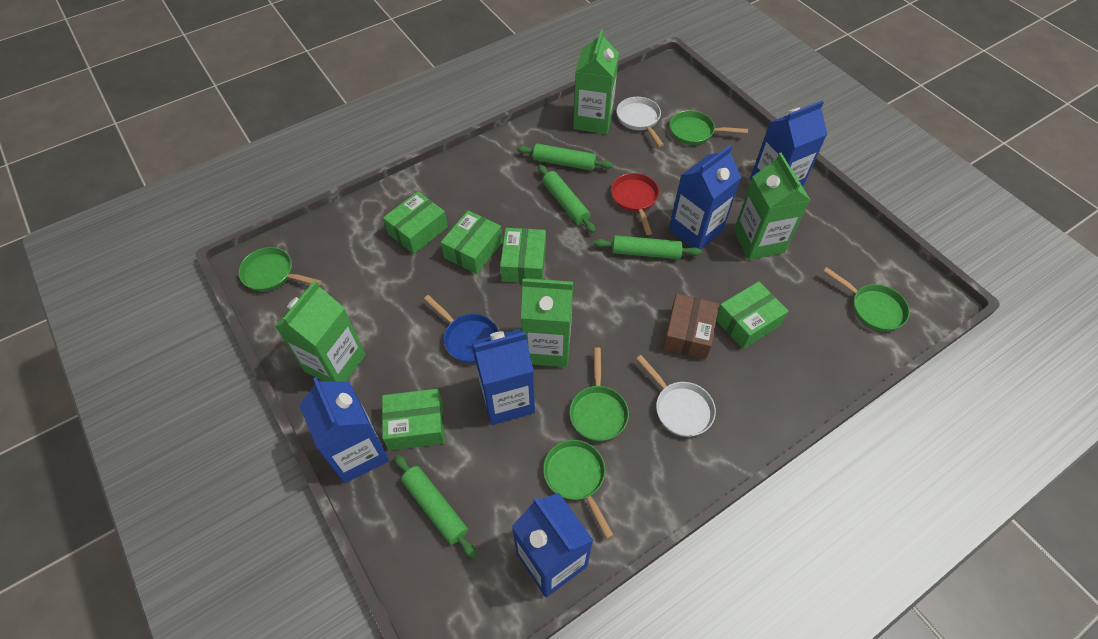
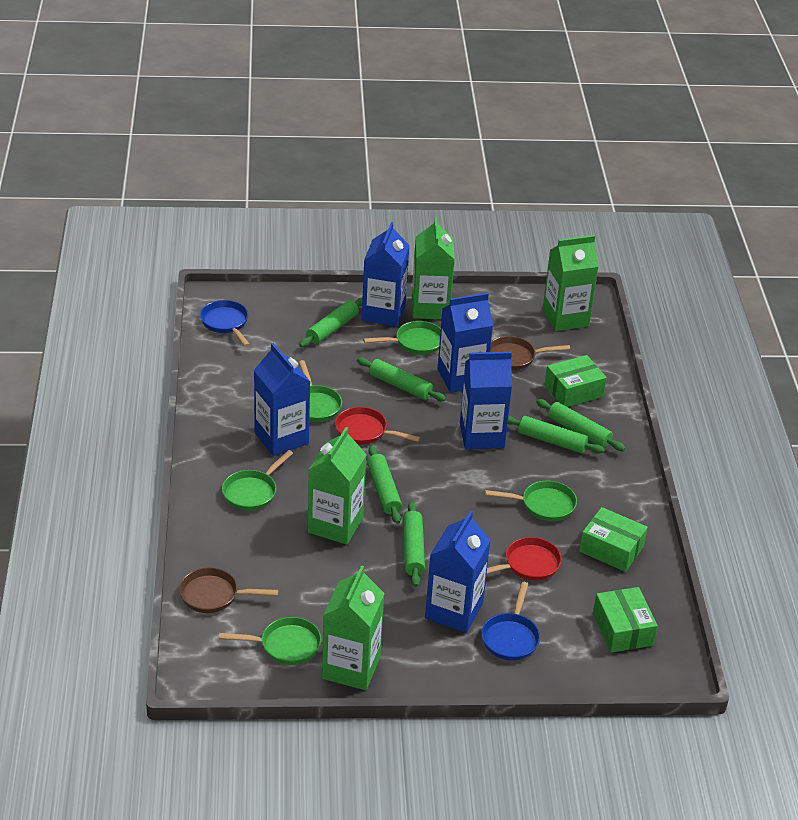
blue pan: 1 -> 2
brown box: 1 -> 0
brown pan: 0 -> 2
green box: 5 -> 3
green rolling pin: 4 -> 6
red pan: 1 -> 2
white pan: 2 -> 0

